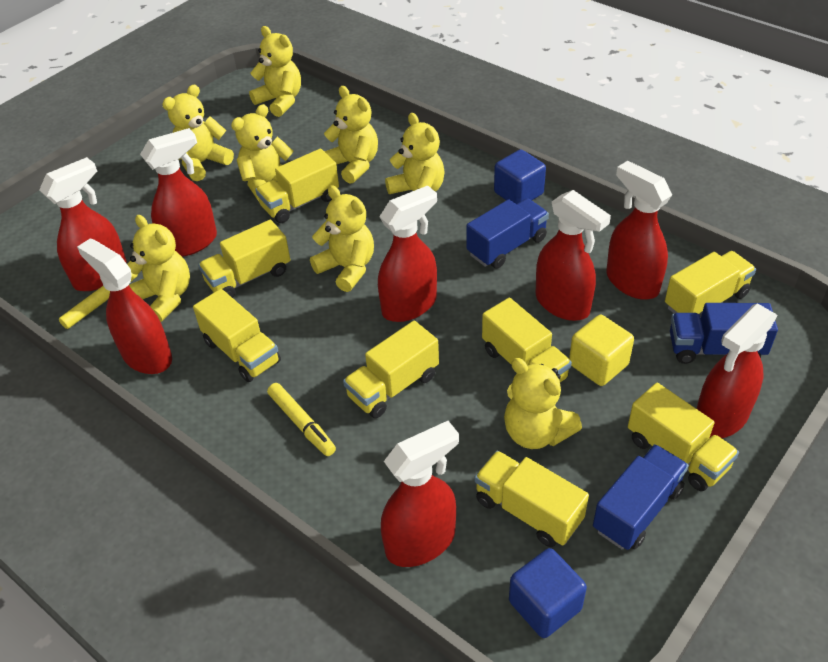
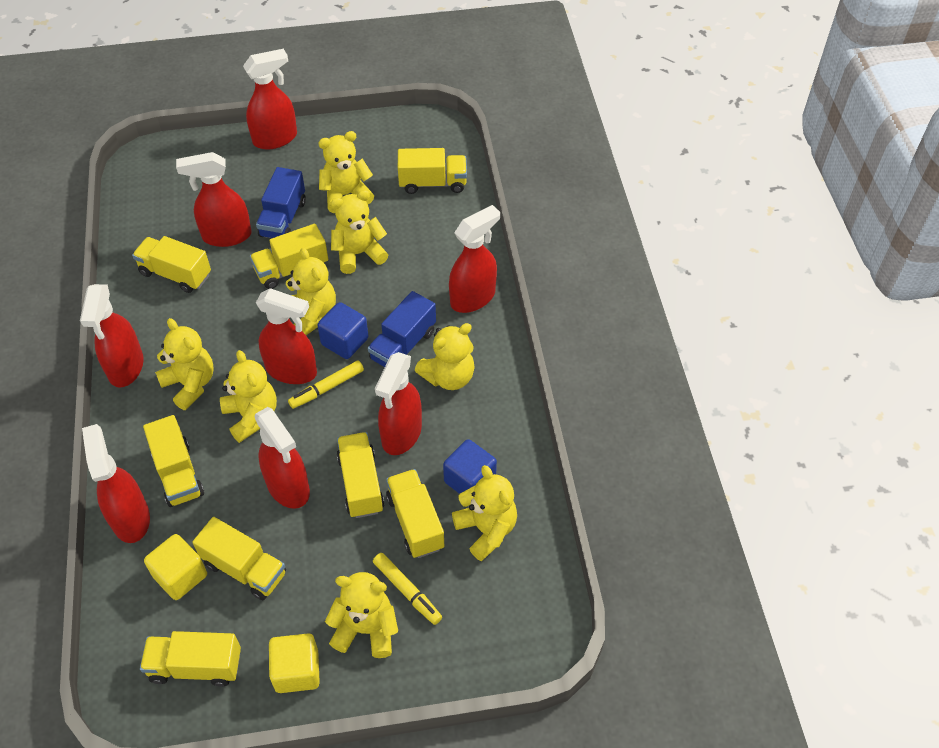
blue truck: 3 -> 2
yellow cube: 1 -> 2

